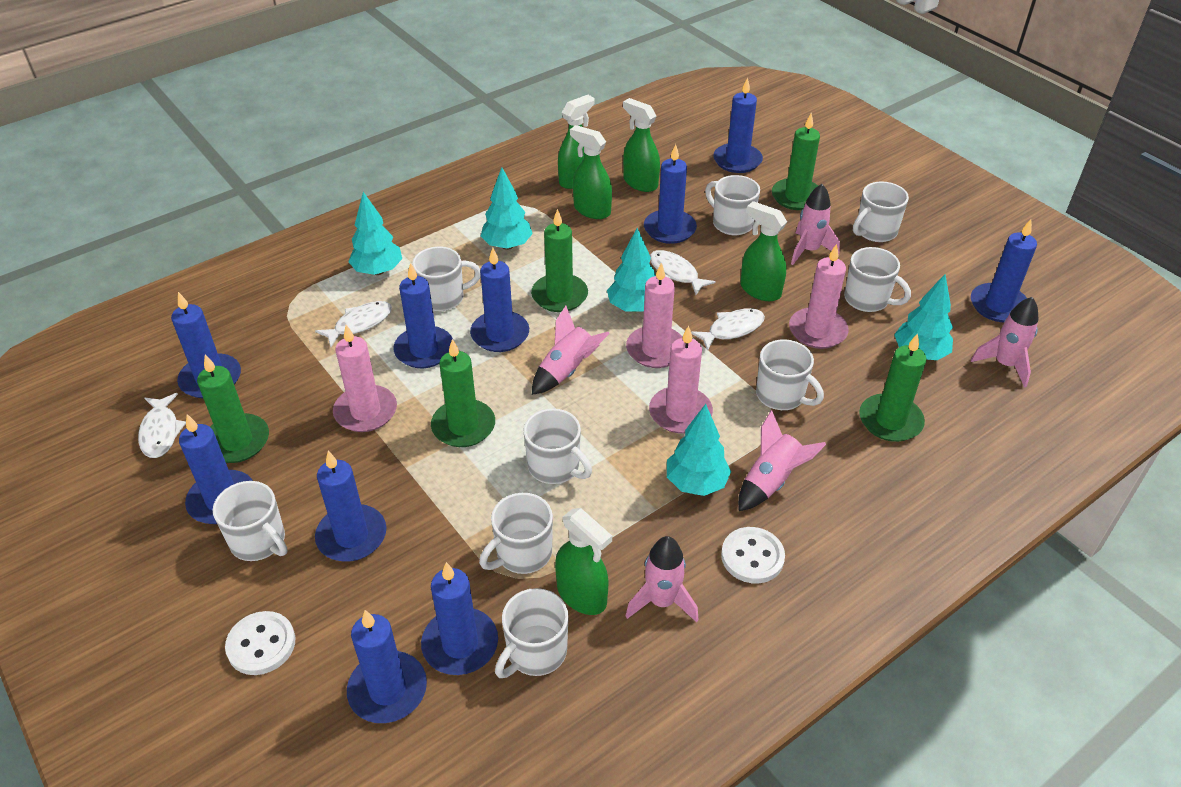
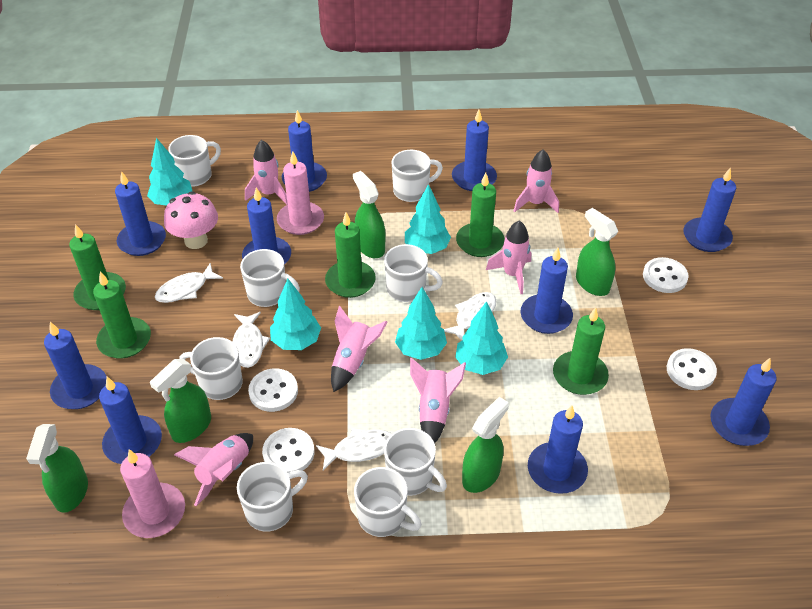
pink candle: 4 -> 2
pink mushroom: 0 -> 1
pink rocket: 5 -> 6
white button: 2 -> 4
white mug: 9 -> 8

